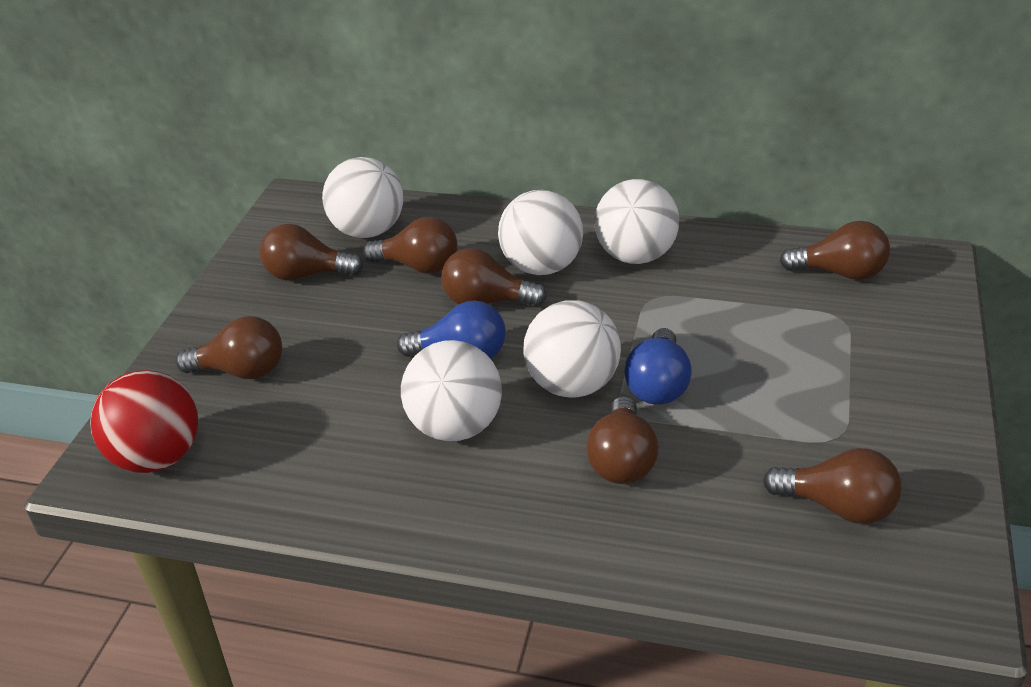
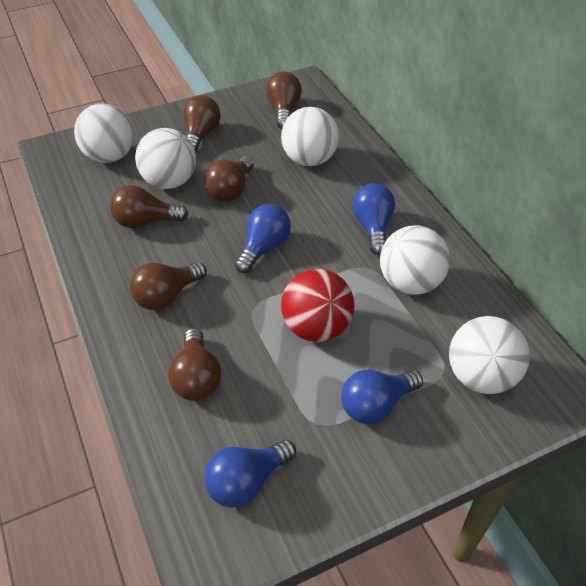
blue light bulb: 2 -> 4
brown light bulb: 7 -> 6

